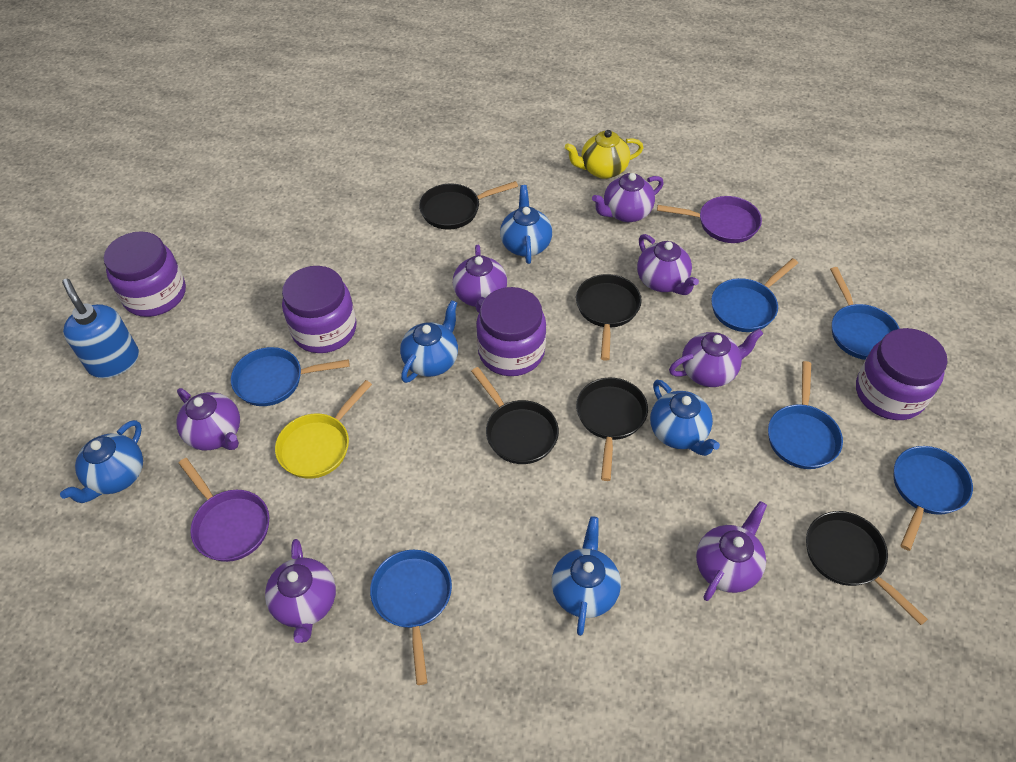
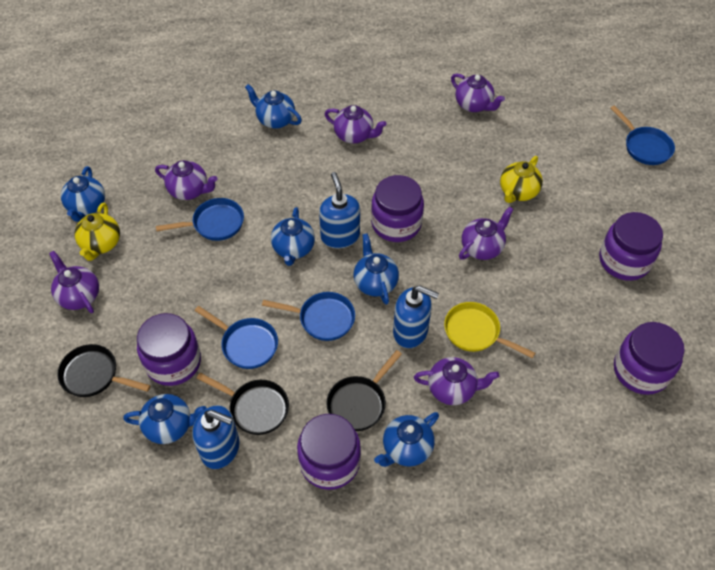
black pan: 5 -> 3
blue pan: 6 -> 4
blue soap dispenser: 1 -> 3
blue teapot: 5 -> 6
purple jar: 4 -> 5
purple pan: 2 -> 0
purple teapot: 7 -> 6
yellow teapot: 1 -> 2

